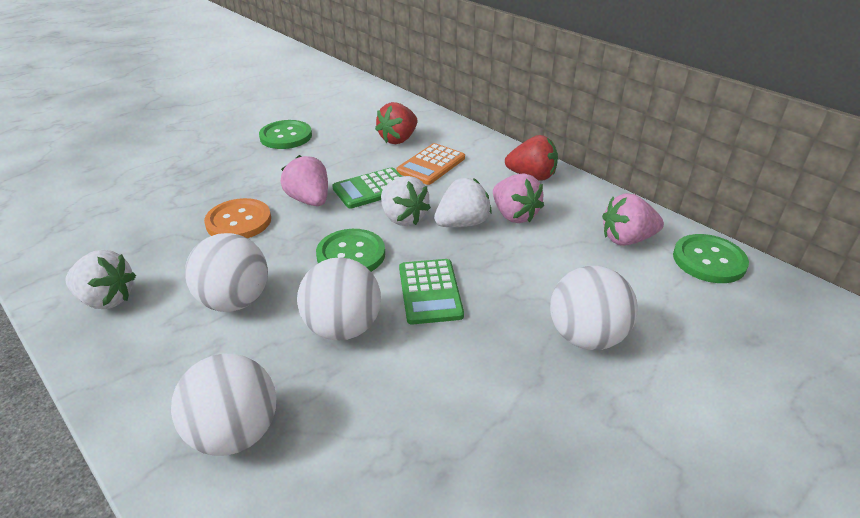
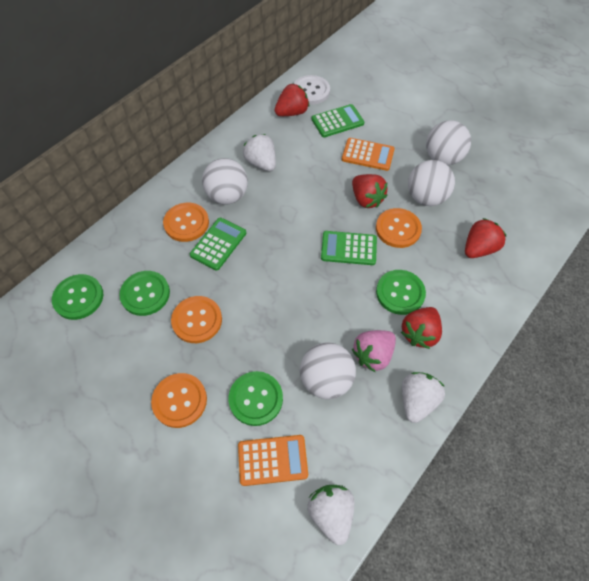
green button: 3 -> 4
green calculator: 2 -> 3
orange button: 1 -> 4
orange calculator: 1 -> 2
pink strawberry: 3 -> 1
red strawberry: 2 -> 4
white button: 0 -> 1

